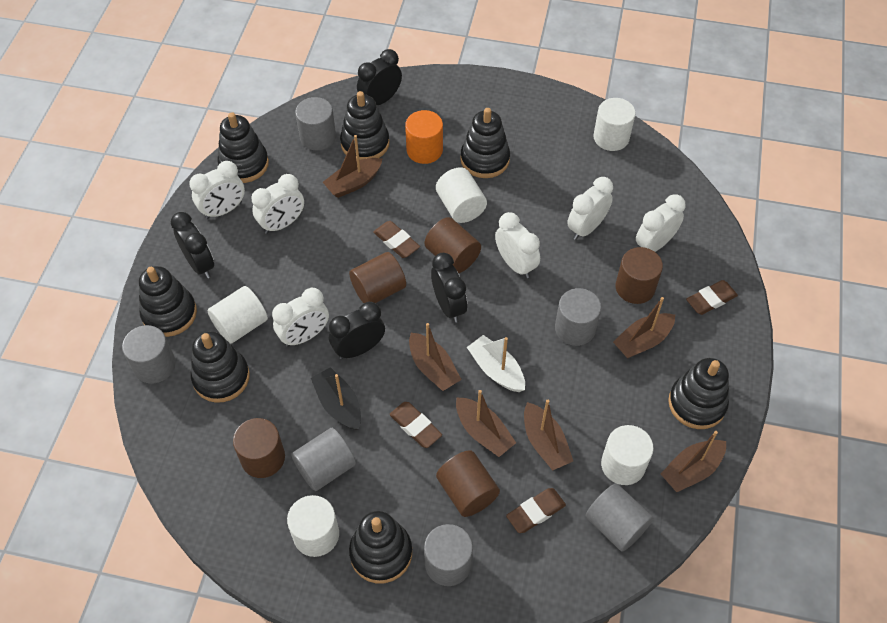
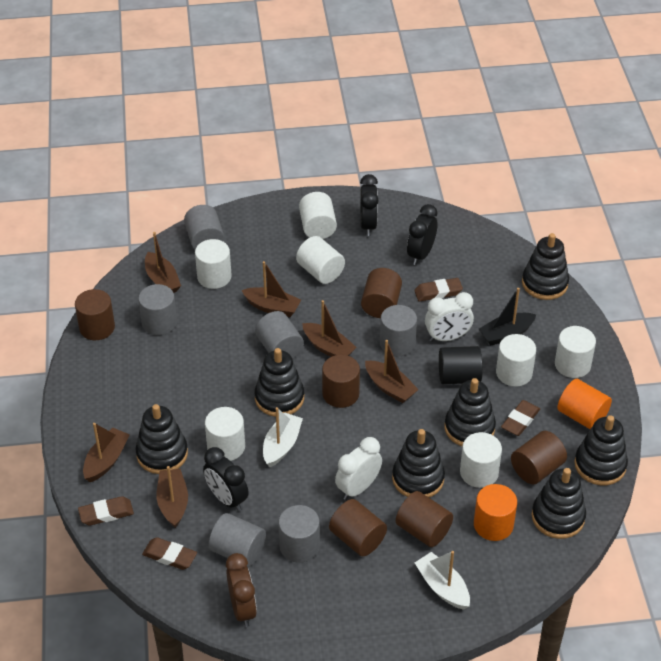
black clock: 4 -> 3
black cylinder: 0 -> 1
brown clock: 0 -> 1
brown cylinder: 5 -> 6
orange cylinder: 1 -> 2
white boat: 1 -> 2
white clock: 6 -> 2
white cylinder: 5 -> 7

